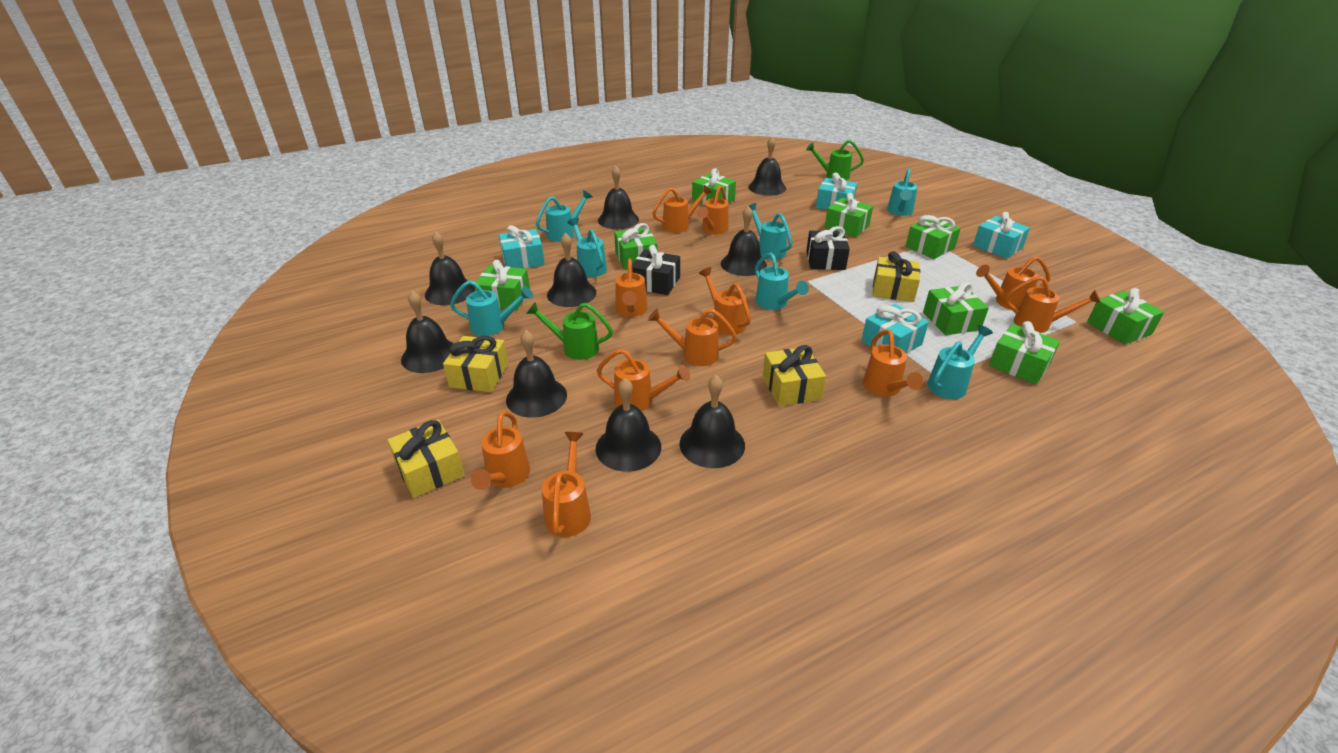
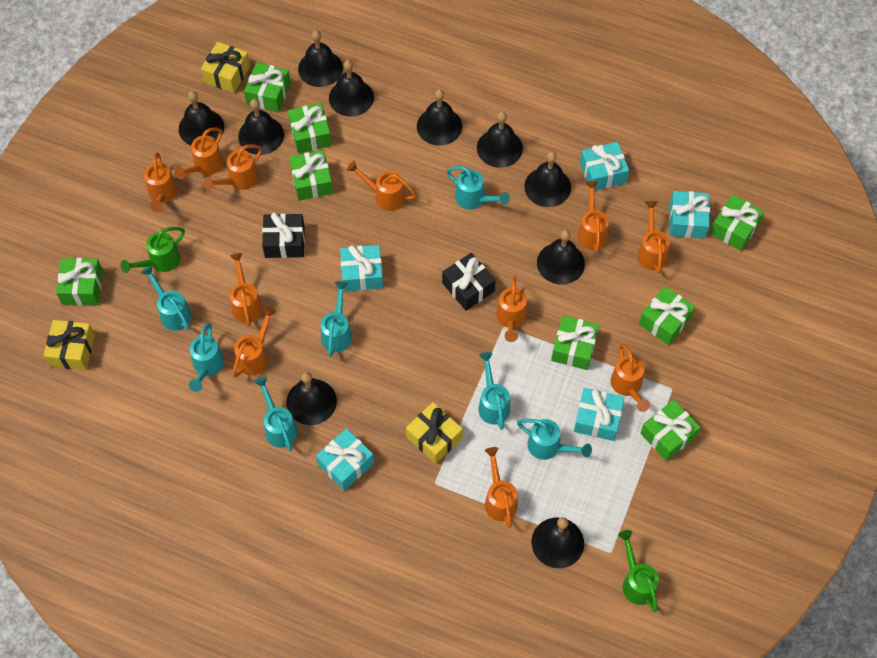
black bell: 9 -> 10
turquoise gift: 4 -> 5
yellow gift: 4 -> 3

